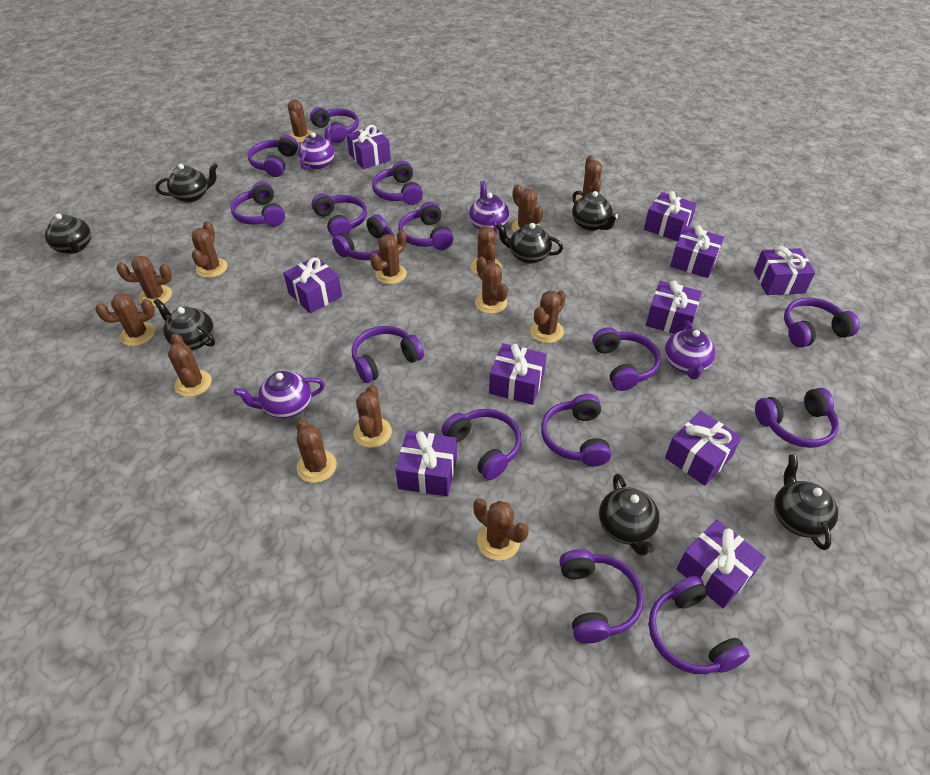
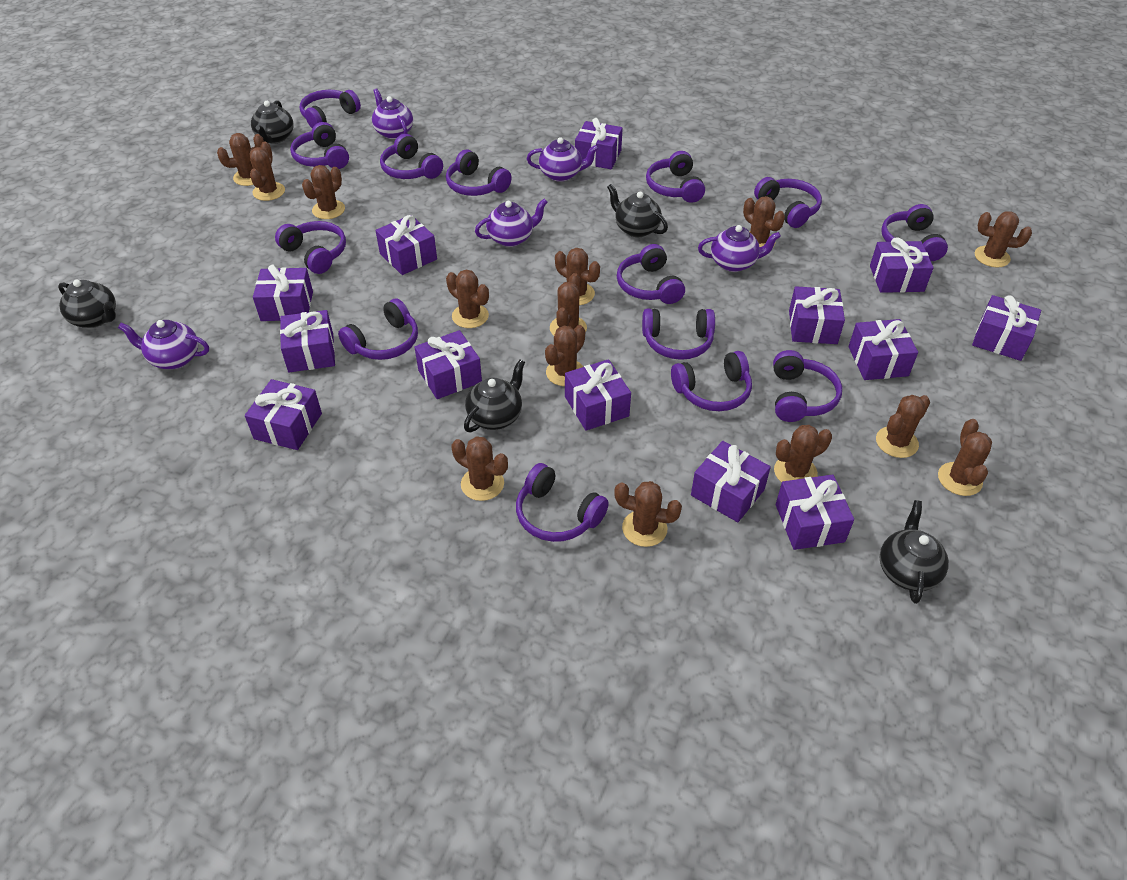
black teapot: 7 -> 5
purple gift: 10 -> 13
purple headphones: 15 -> 14
purple teapot: 4 -> 5

